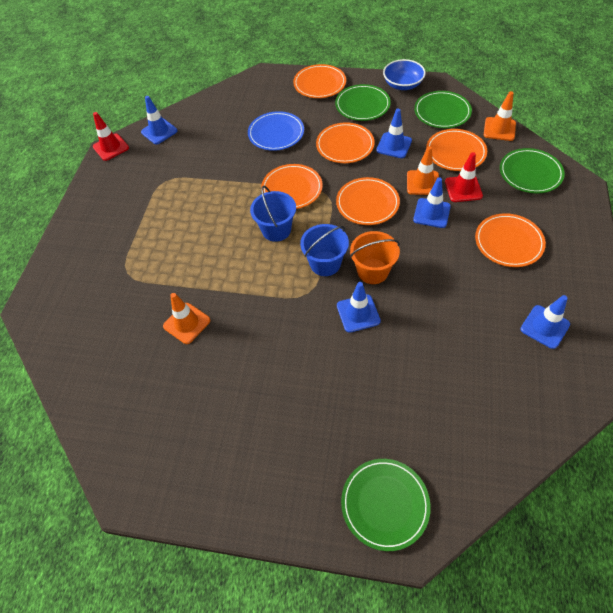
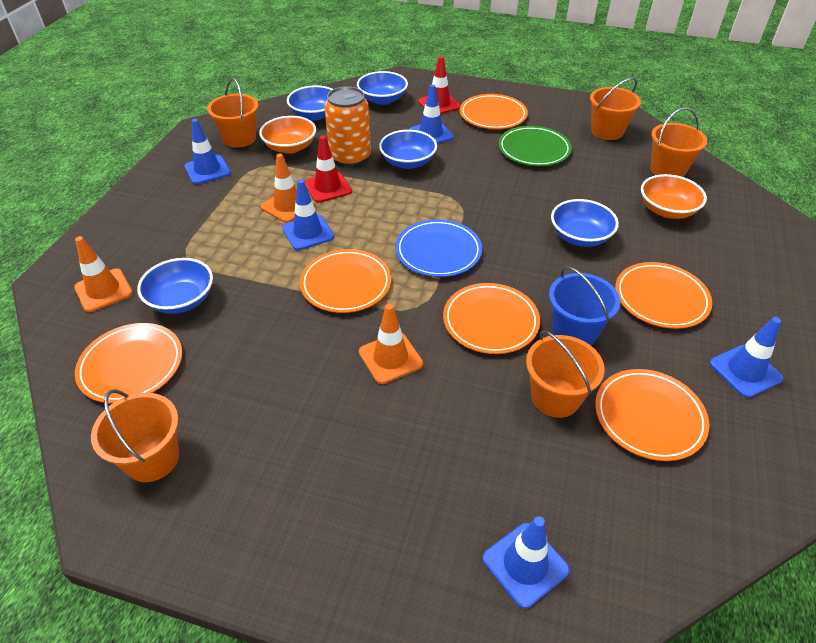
blue bowl: 1 -> 5
blue bucket: 2 -> 1
green plate: 4 -> 1
orange bowl: 0 -> 2
orange bucket: 1 -> 5
orange can: 0 -> 1

